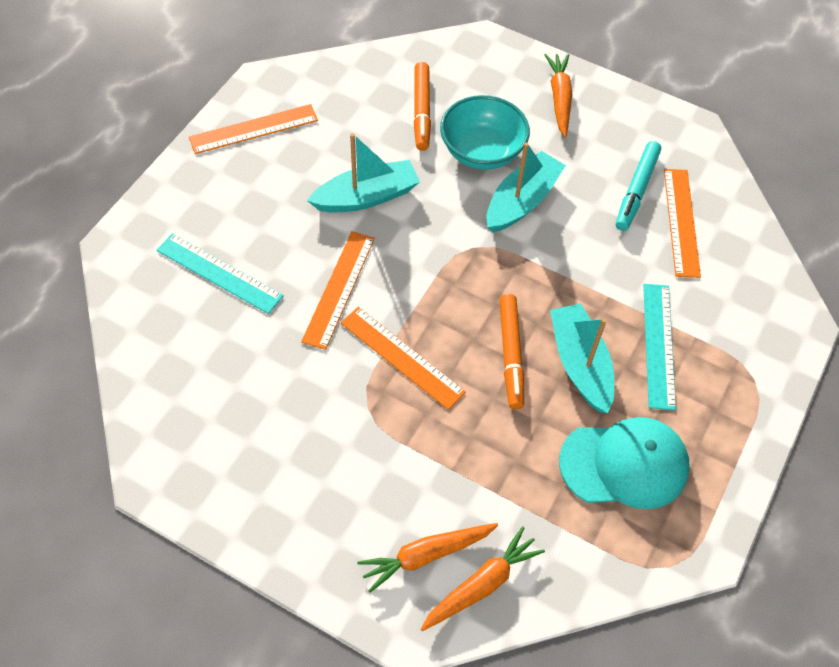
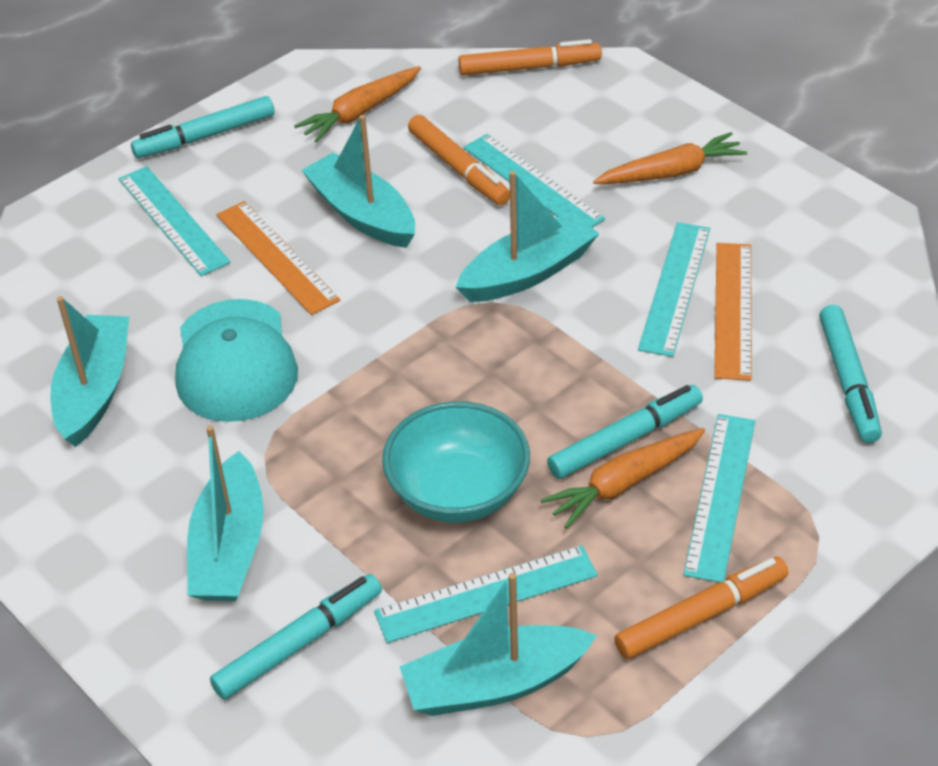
orange marker: 2 -> 3
orange ruler: 4 -> 2
turquoise boat: 3 -> 5
turquoise marker: 1 -> 4
turquoise ruler: 2 -> 5

